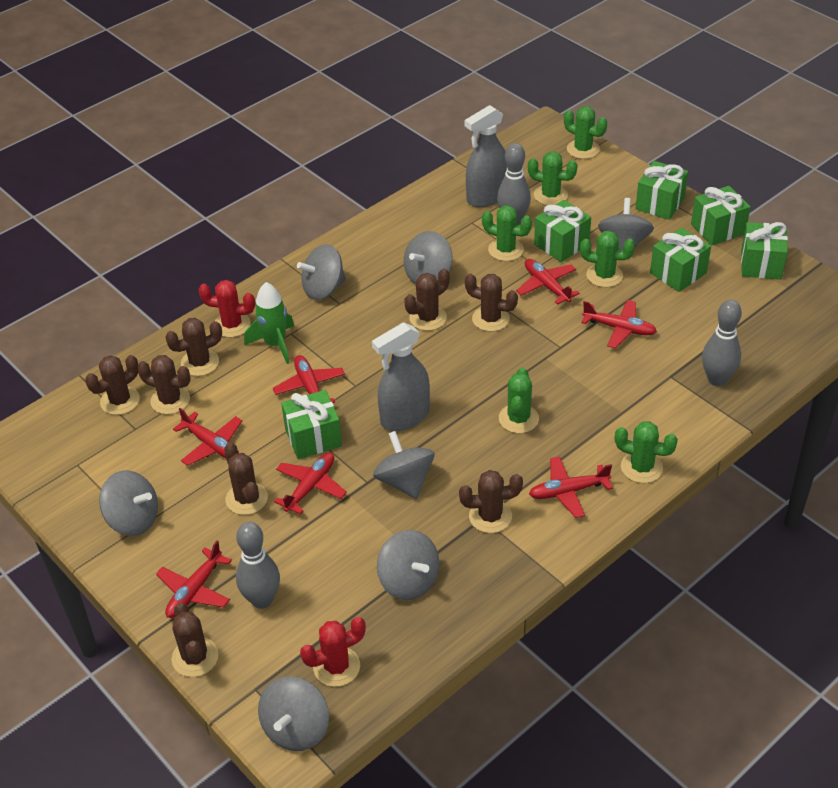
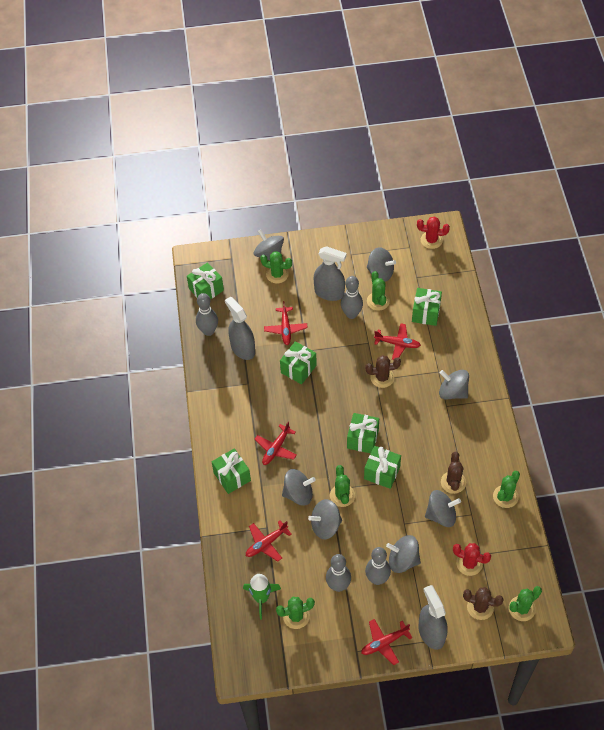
brown cactus: 8 -> 3
grey bowling pin: 3 -> 4
grey spray bottle: 2 -> 3
red plane: 7 -> 5

